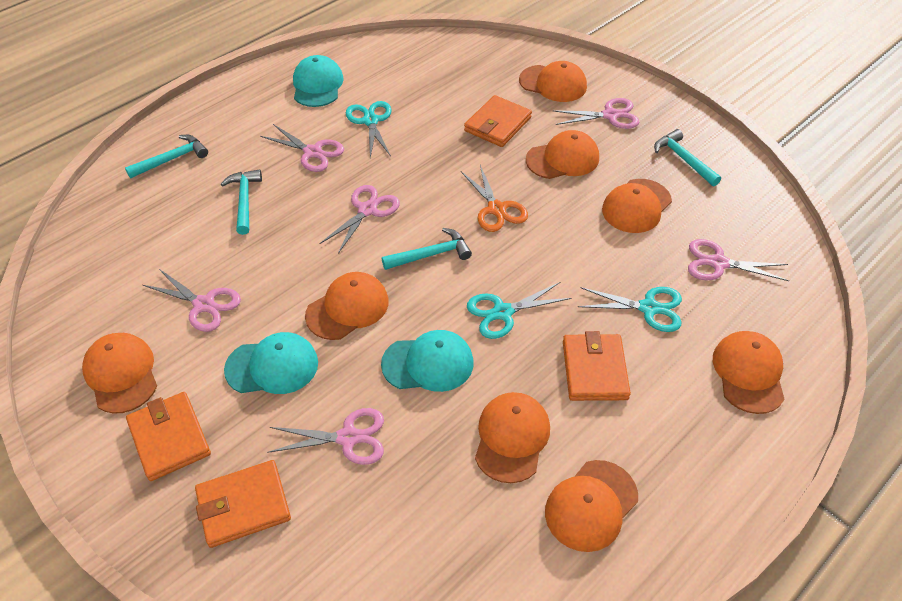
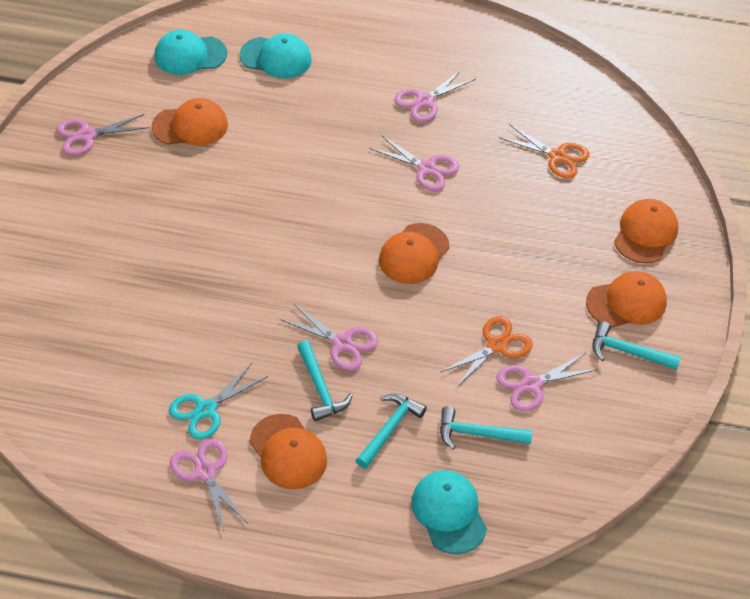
orange cap: 8 -> 5
orange scissors: 1 -> 2
orange wallet: 4 -> 0
turquoise scissors: 3 -> 1

